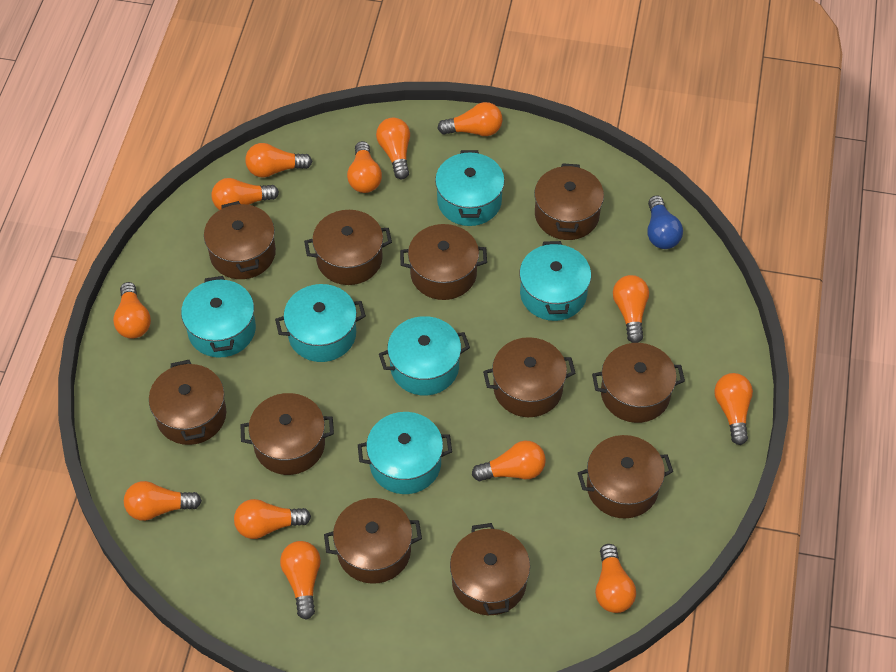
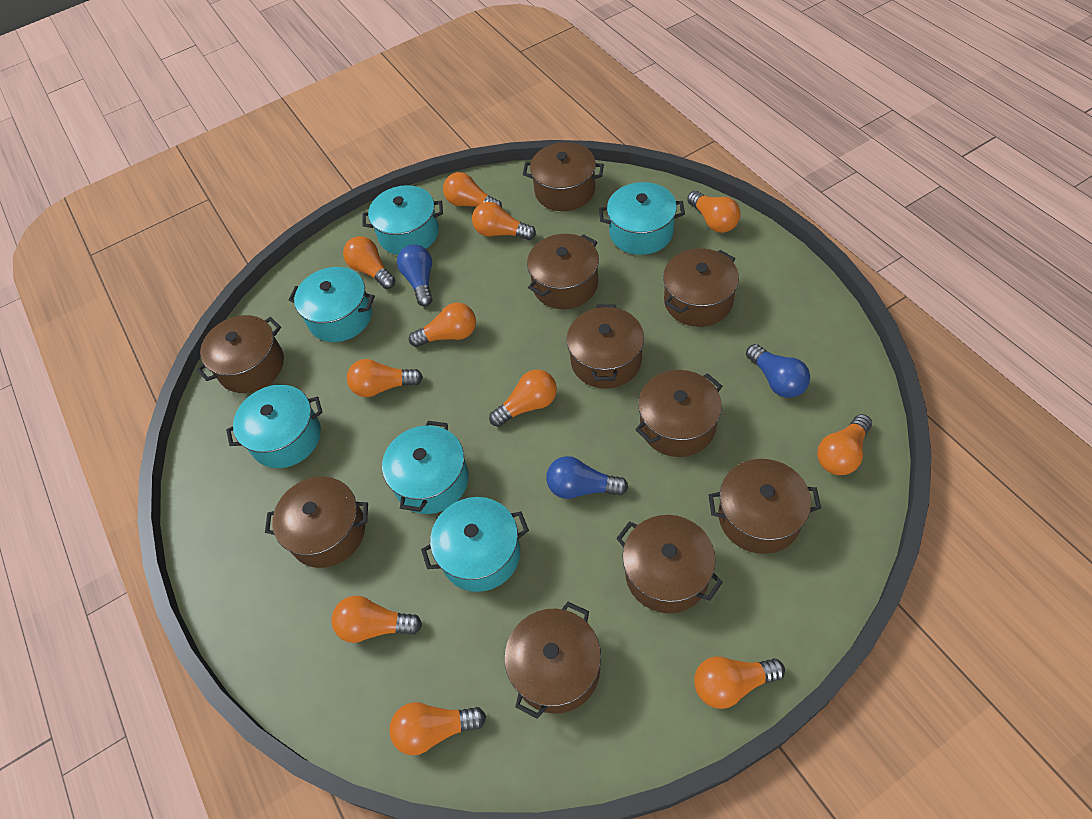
blue light bulb: 1 -> 3
brown pot: 11 -> 10
orange light bulb: 13 -> 11

